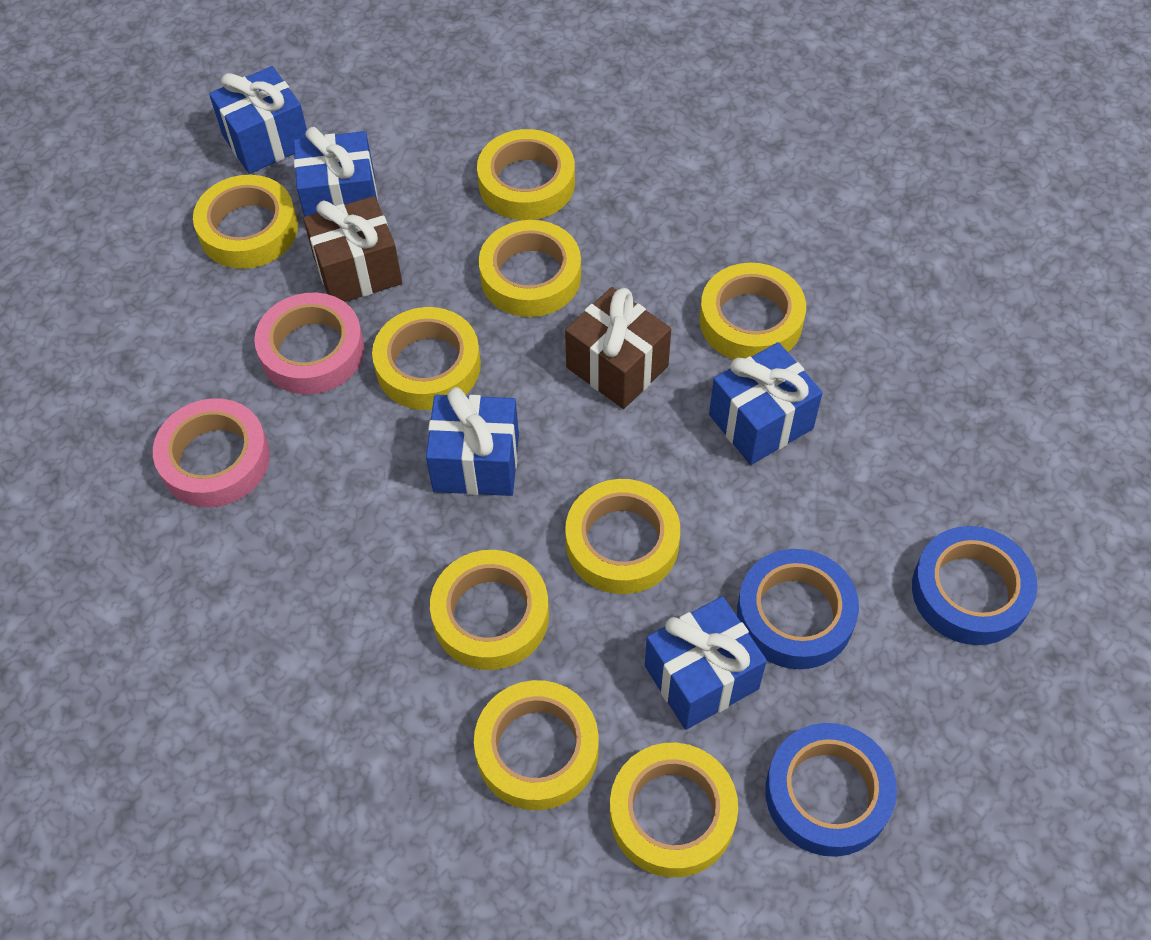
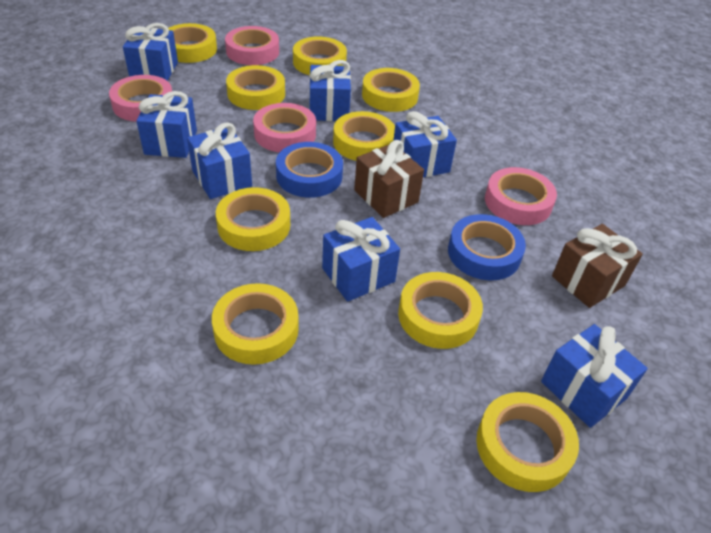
blue gift: 5 -> 7
blue tape: 3 -> 2
pink tape: 2 -> 4

